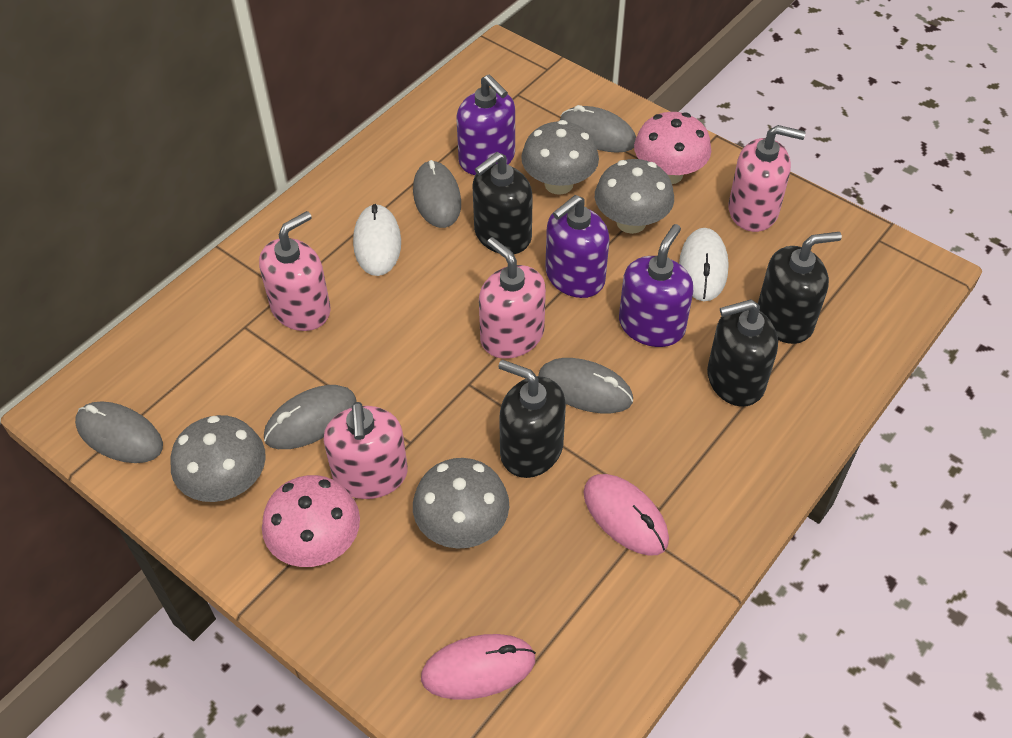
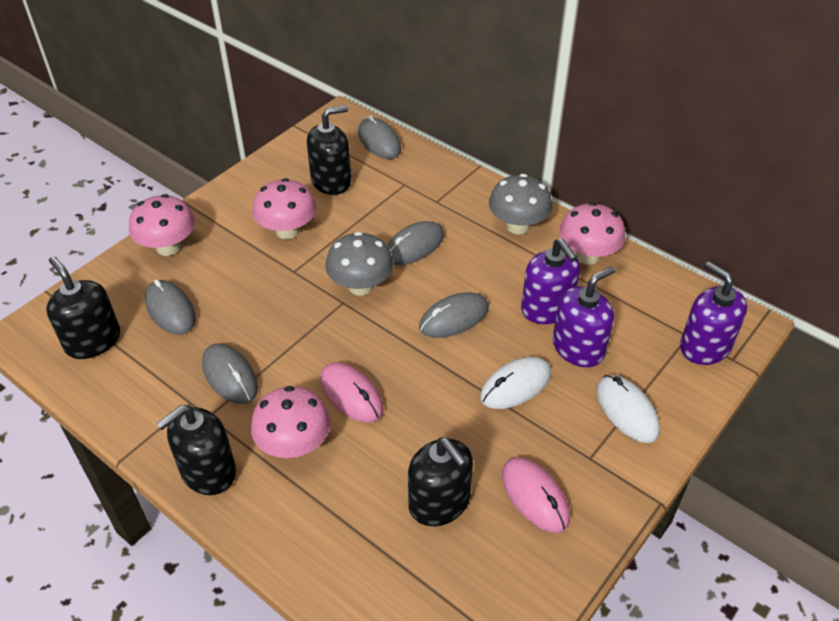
grey mushroom: 4 -> 2
pink mushroom: 2 -> 4
pink soap dispenser: 4 -> 0

